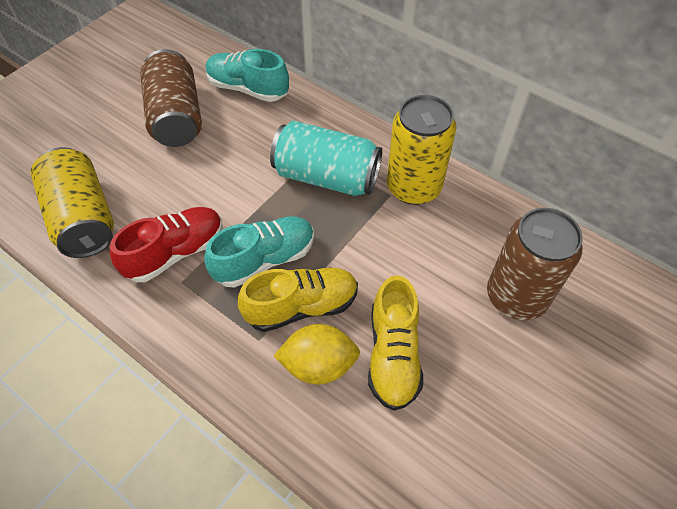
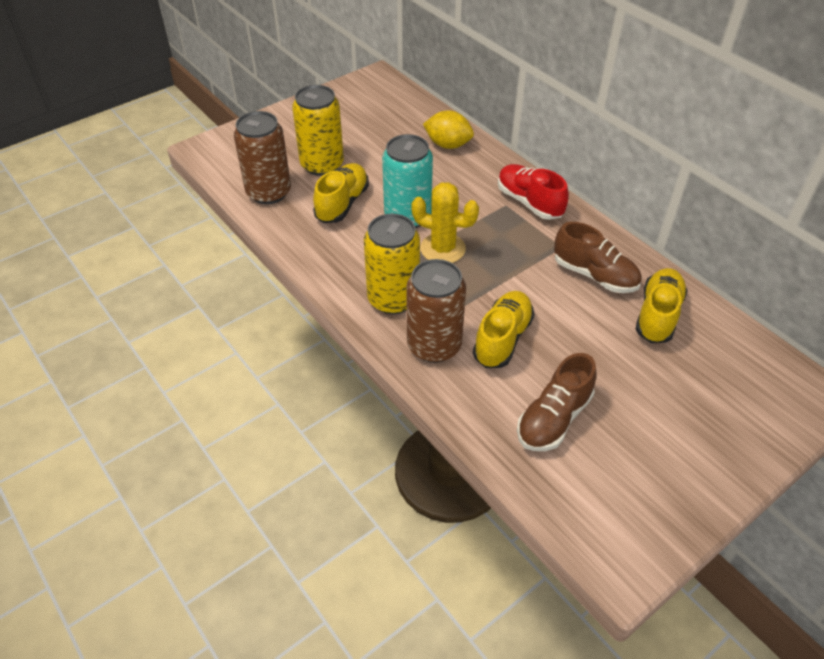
brown shoe: 0 -> 2
turquoise shoe: 2 -> 0
yellow cactus: 0 -> 1
yellow shoe: 2 -> 3

